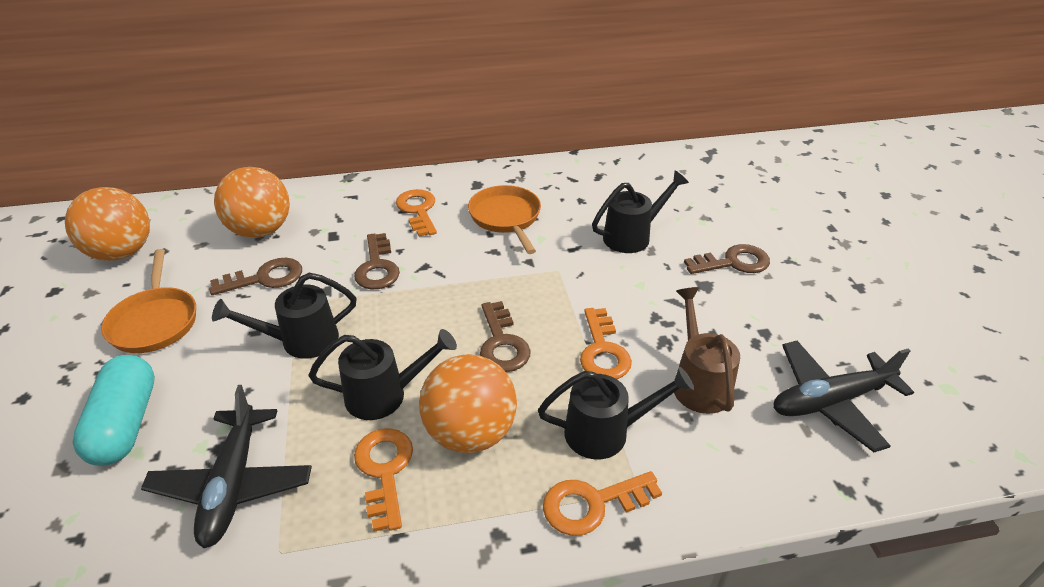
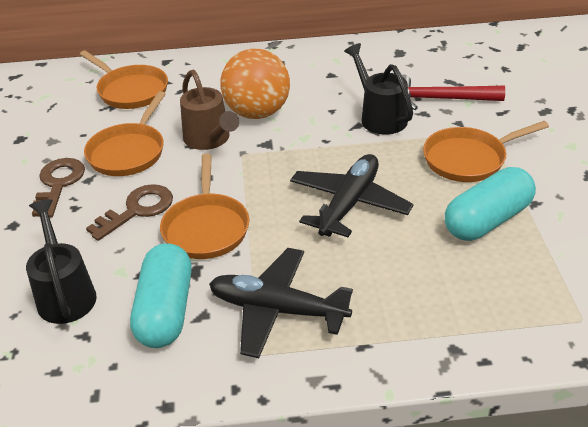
black watering can: 4 -> 2
brown key: 4 -> 2
orange ball: 3 -> 1
orange key: 4 -> 0
orange pan: 2 -> 4
red hammer: 0 -> 1
turquoise capsule: 1 -> 2

